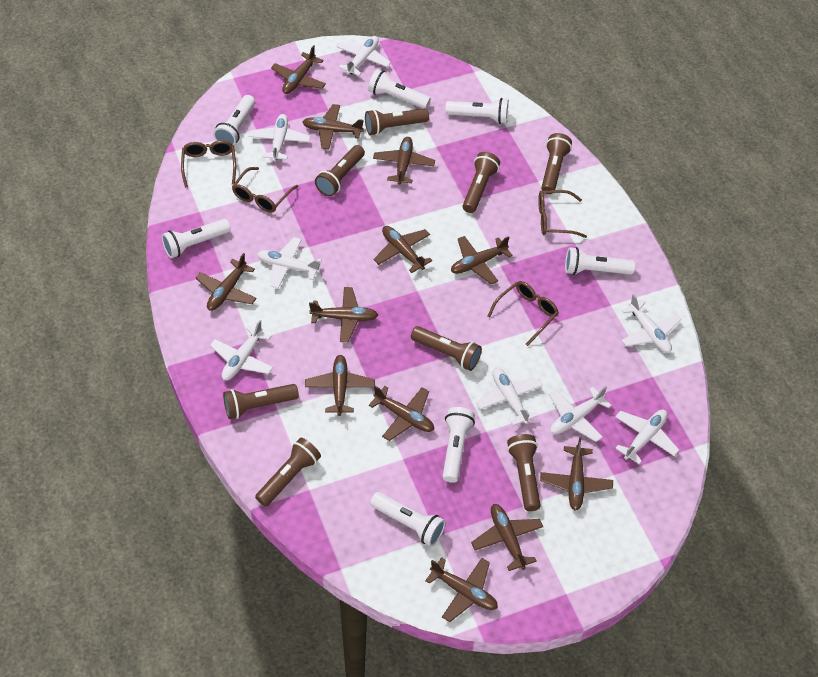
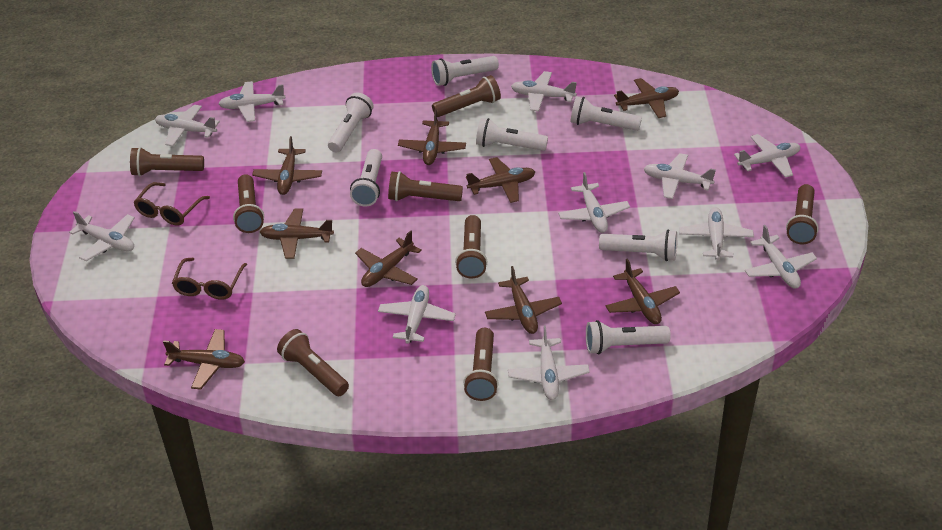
brown glasses: 4 -> 2
brown plane: 12 -> 9
white plane: 8 -> 11

